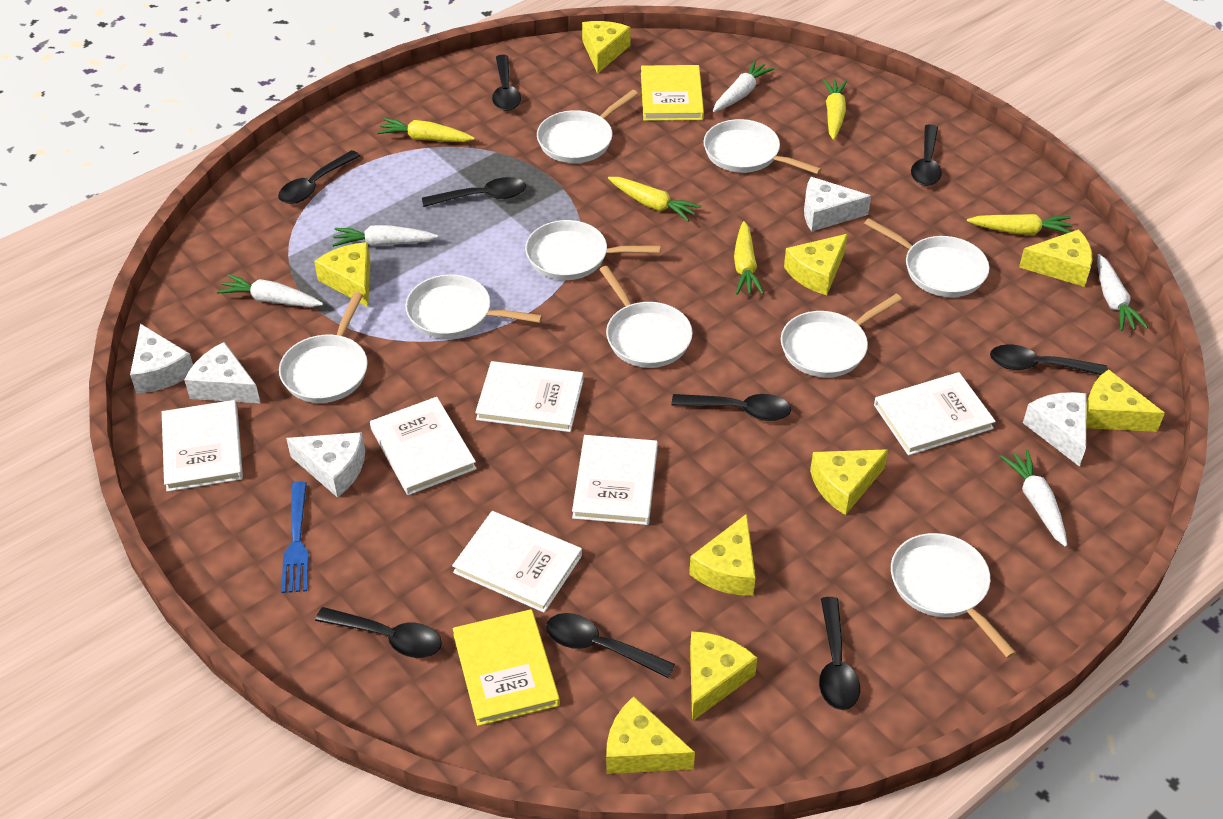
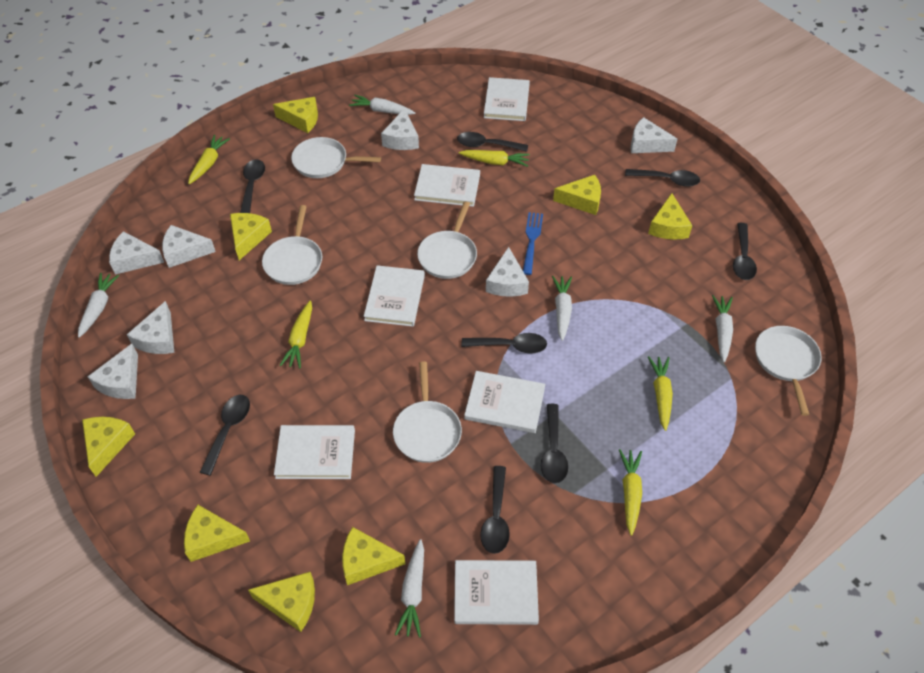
black spoon: 9 -> 8
white cheese: 5 -> 7
white pan: 9 -> 5
yellow book: 2 -> 0
yellow cheese: 9 -> 8

